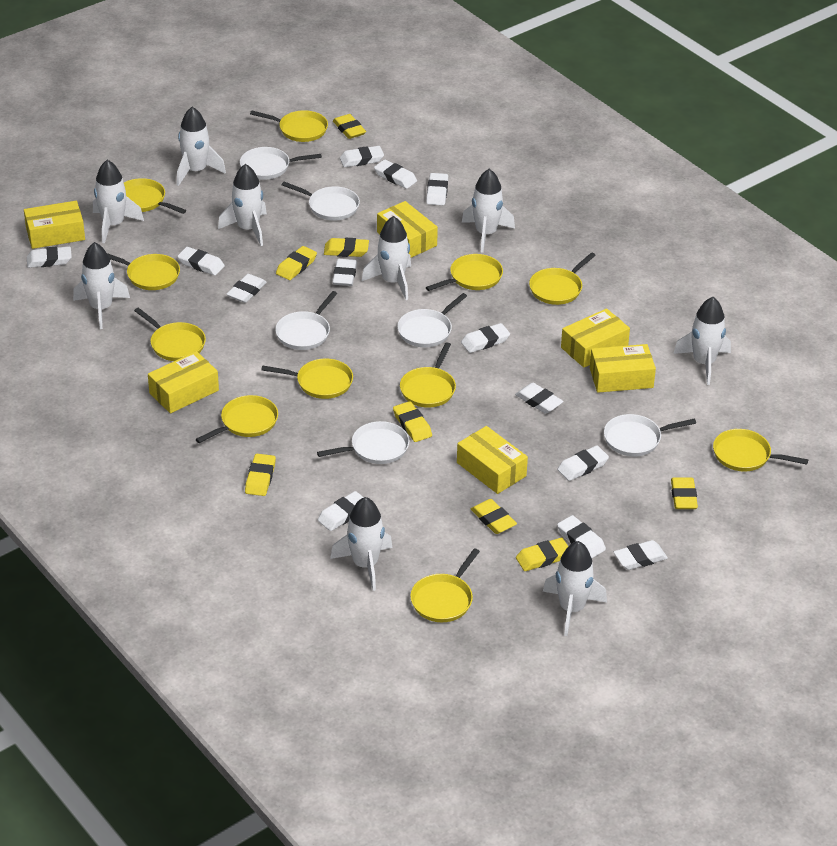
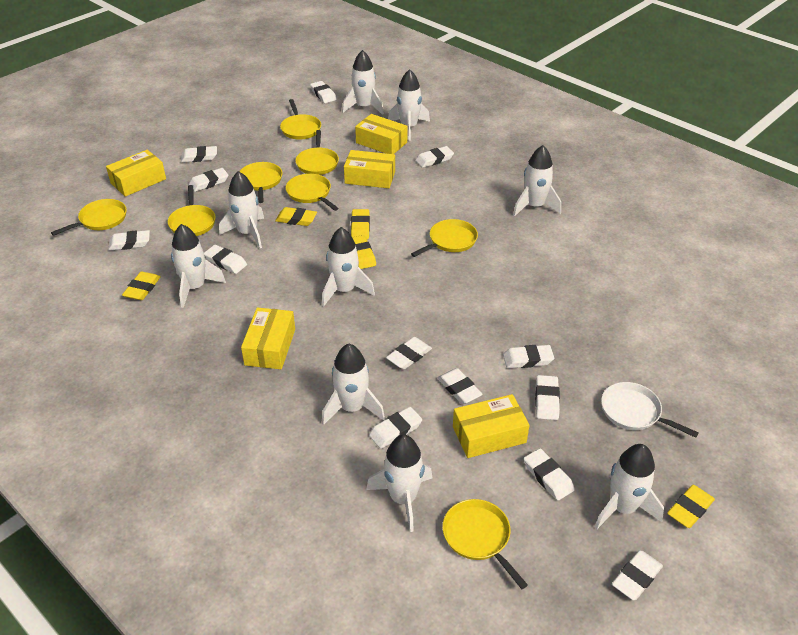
white pan: 6 -> 1
yellow box: 6 -> 5
yellow eraser: 8 -> 5
yellow pan: 11 -> 8

